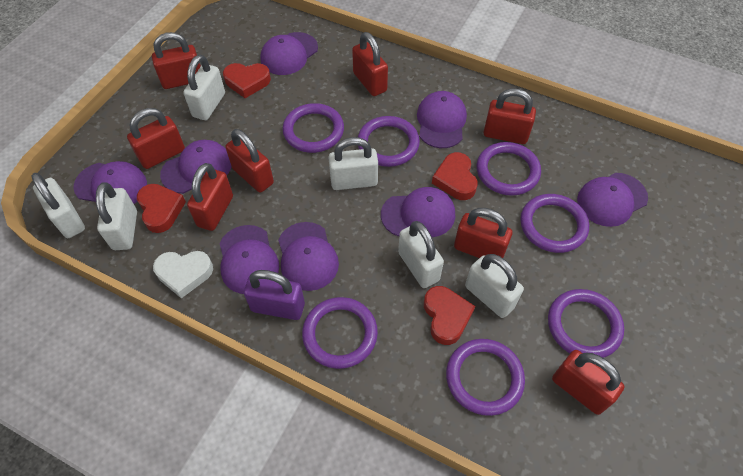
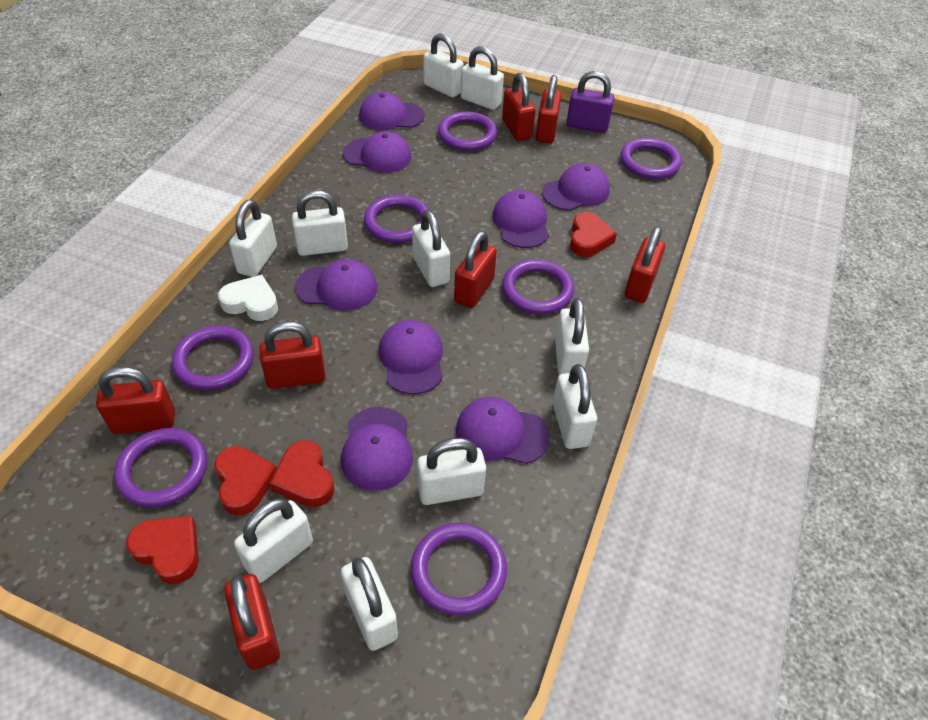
red padlock: 8 -> 7
white padlock: 6 -> 10

